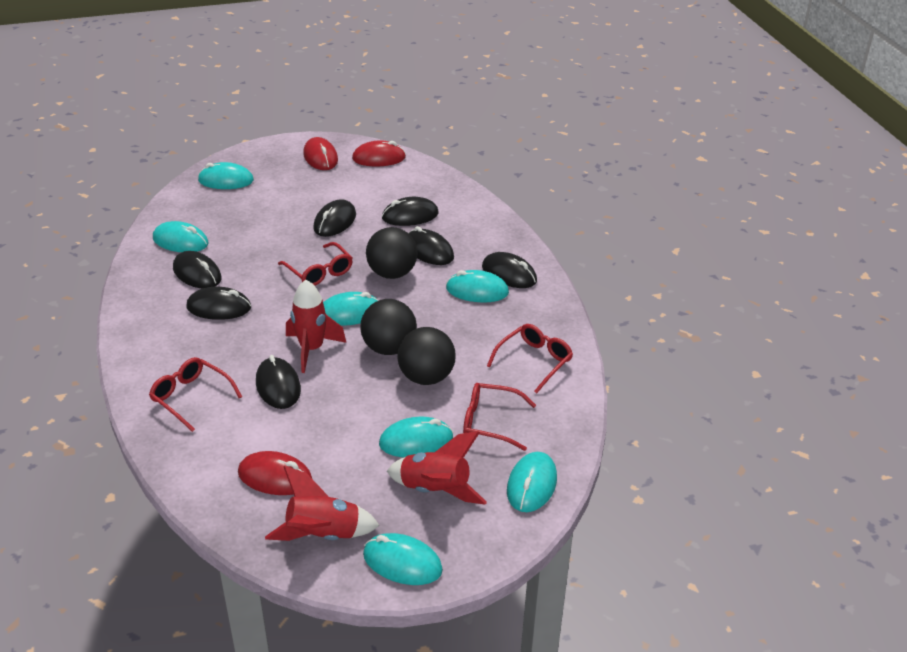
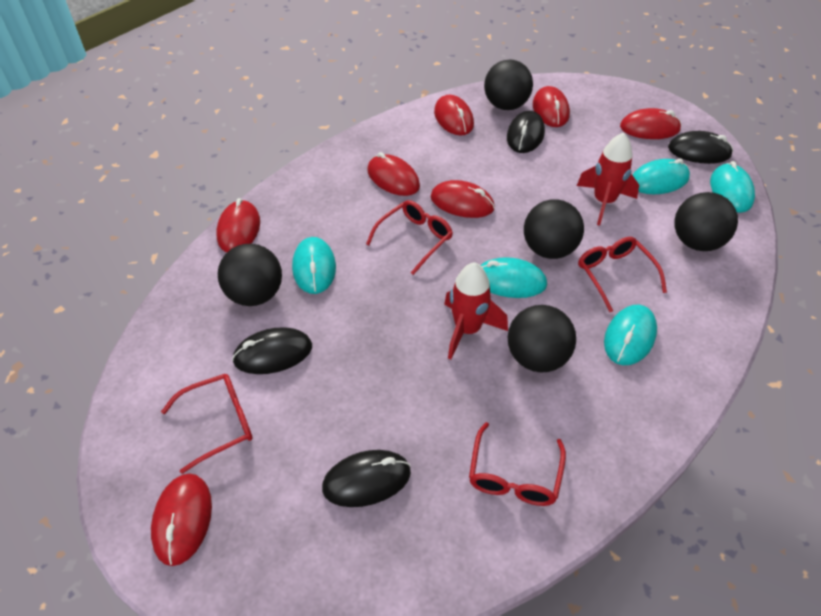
black ball: 3 -> 5
black mouse: 7 -> 4
red mouse: 3 -> 7
red rocket: 3 -> 2
turquoise mouse: 7 -> 5

